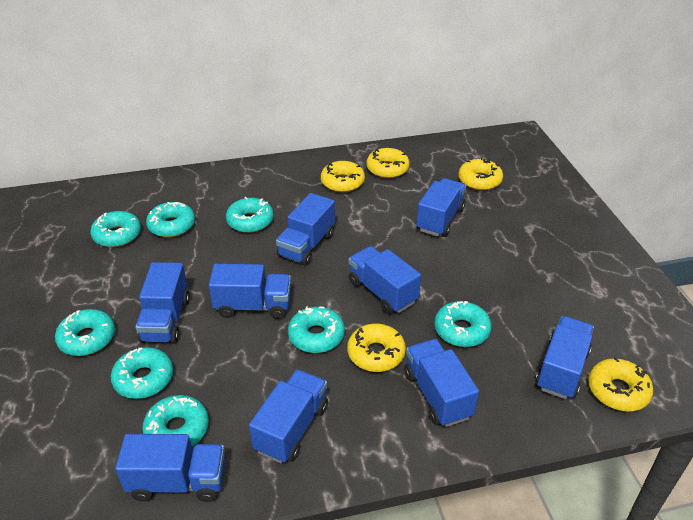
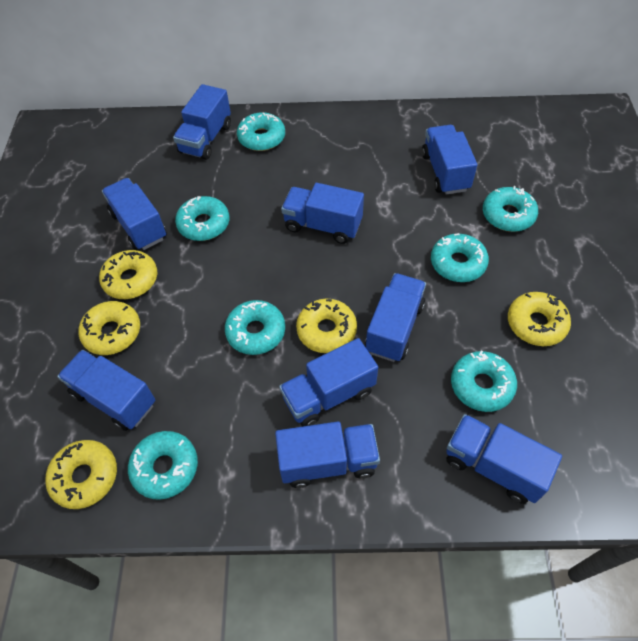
turquoise donut: 8 -> 7

